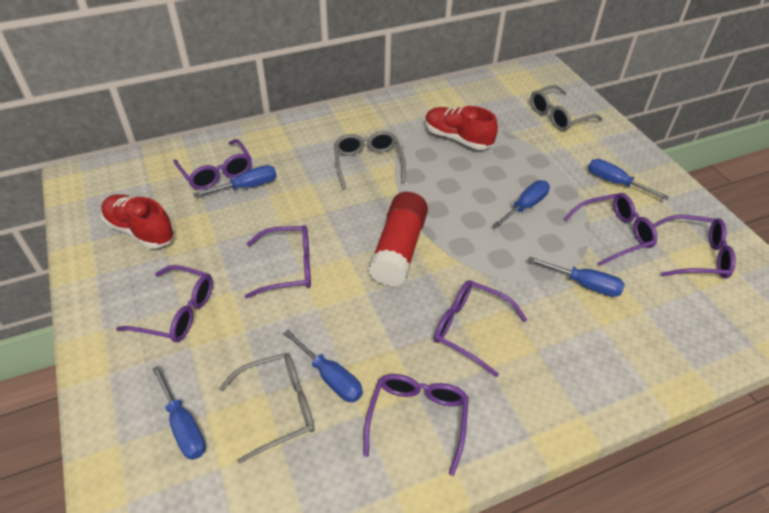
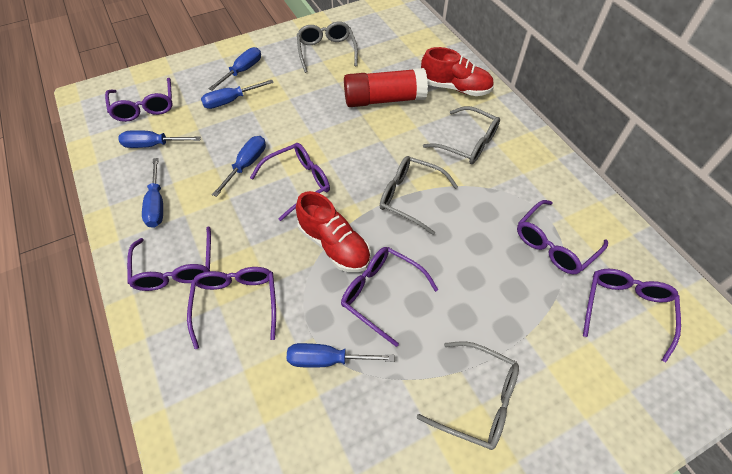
grey glasses: 3 -> 4

